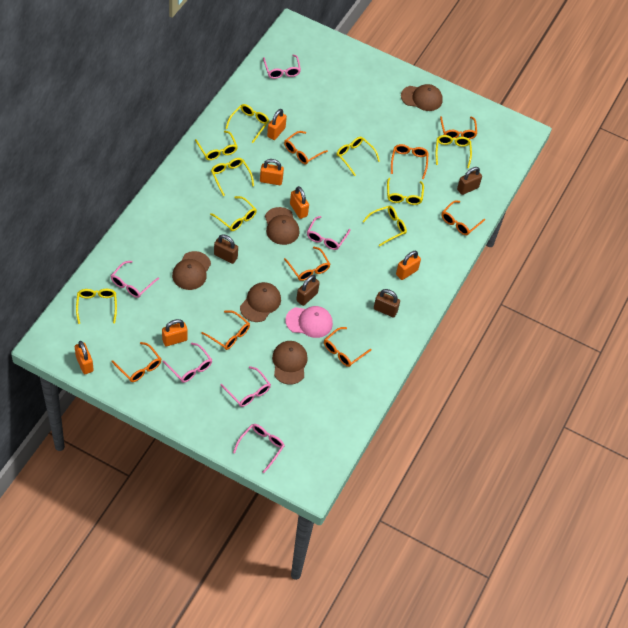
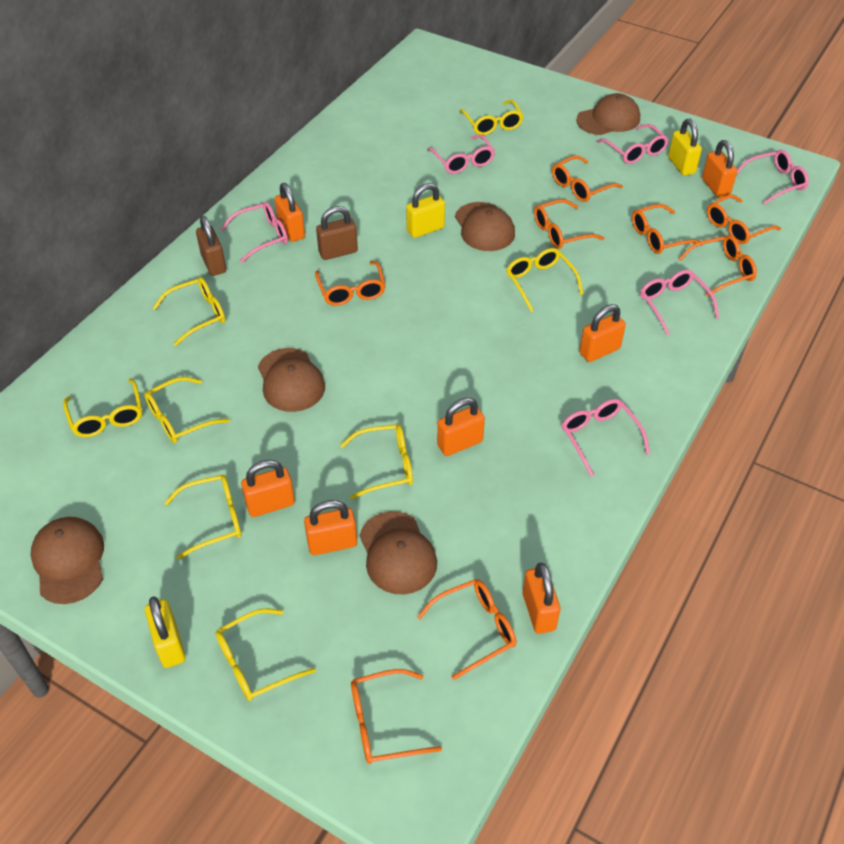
brown padlock: 4 -> 2
orange padlock: 6 -> 7
pink cap: 1 -> 0
yellow glasses: 9 -> 8
yellow padlock: 0 -> 3

